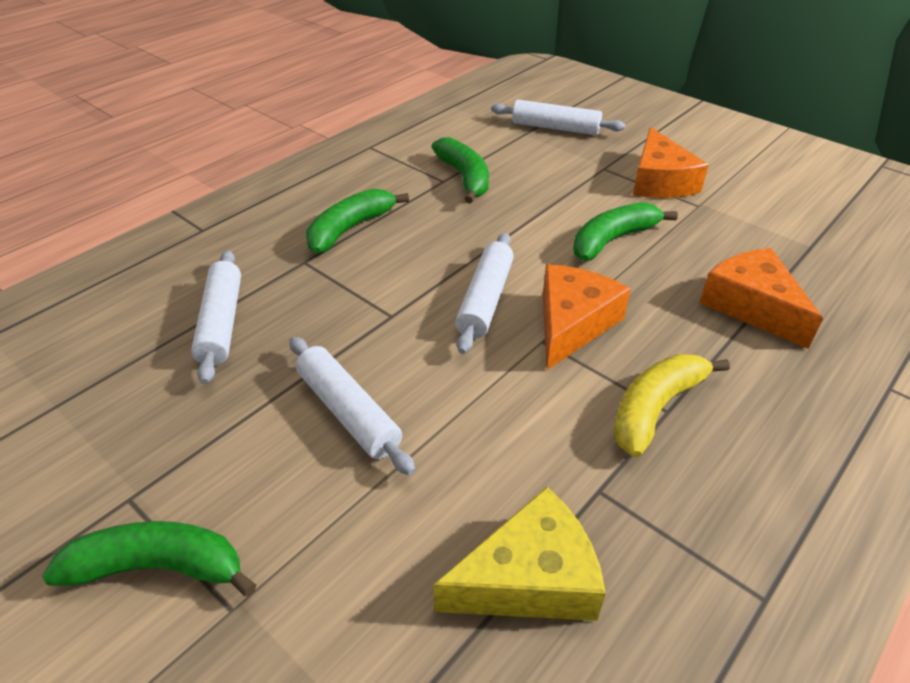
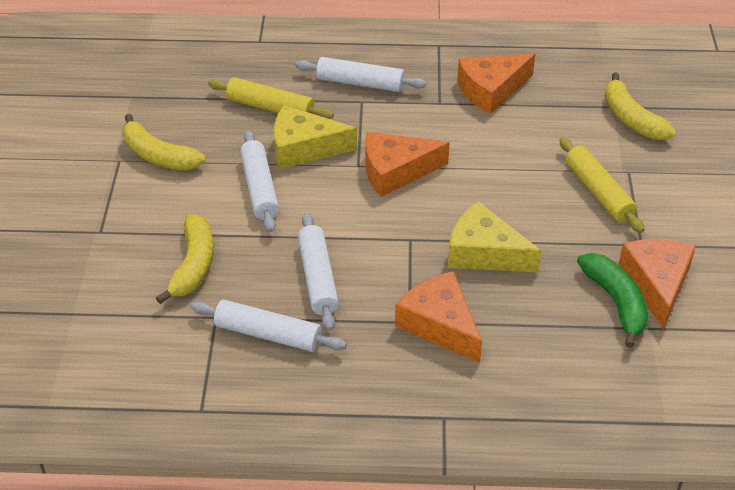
green banana: 4 -> 1
orange cheese: 3 -> 4
yellow banana: 1 -> 3
yellow cheese: 1 -> 2
yellow rolling pin: 0 -> 2

